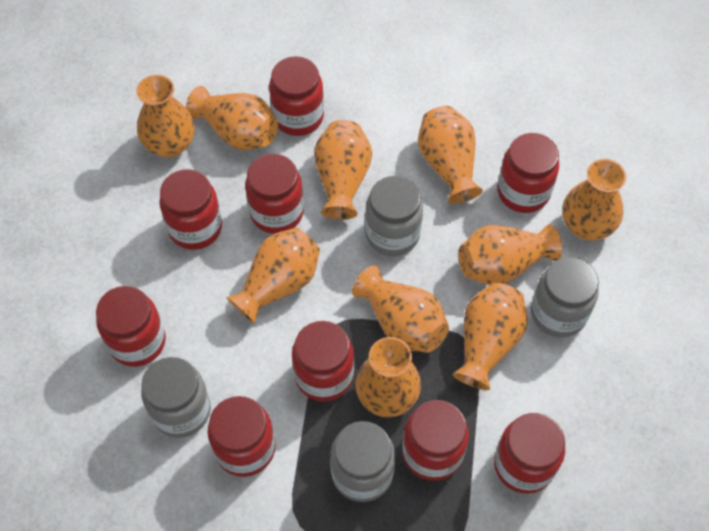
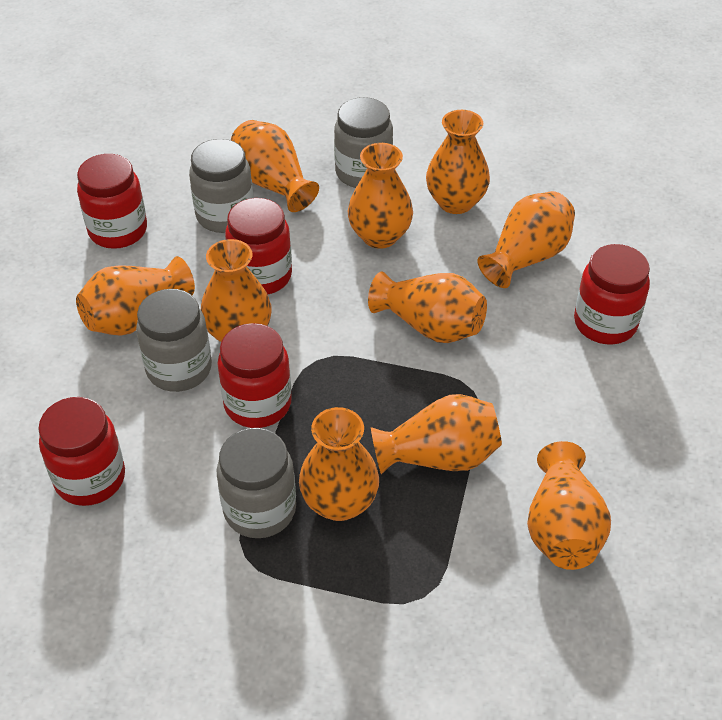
red jar: 9 -> 5

